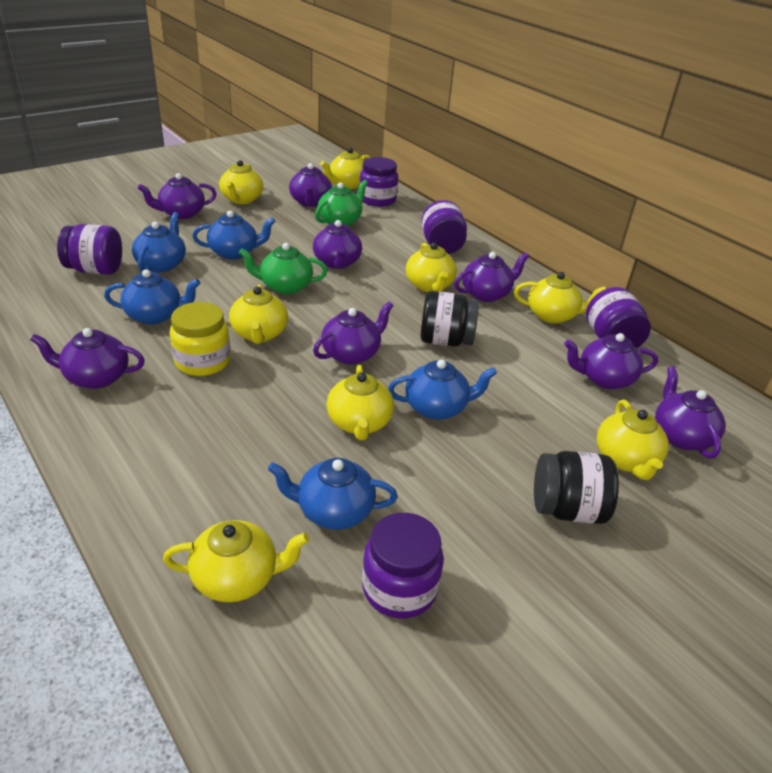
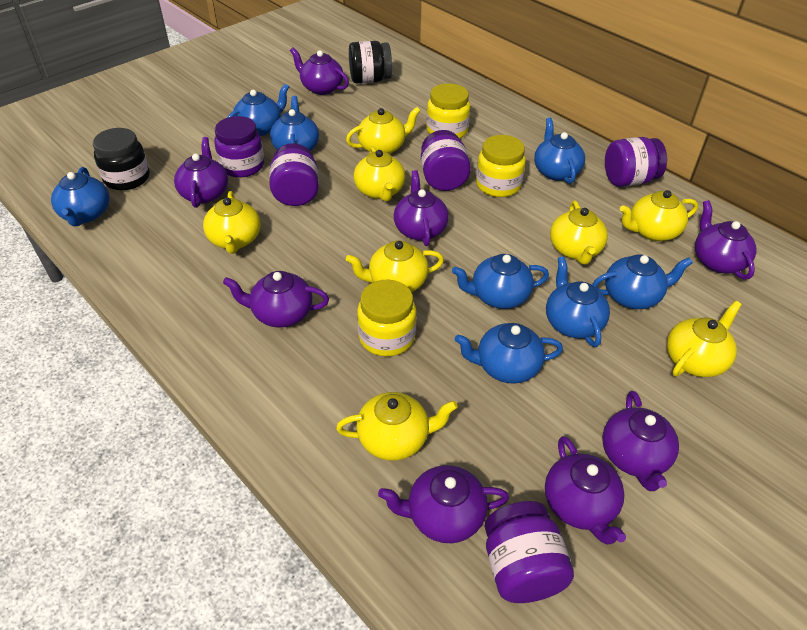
blue teapot: 5 -> 8
green teapot: 2 -> 0
yellow jar: 1 -> 3

